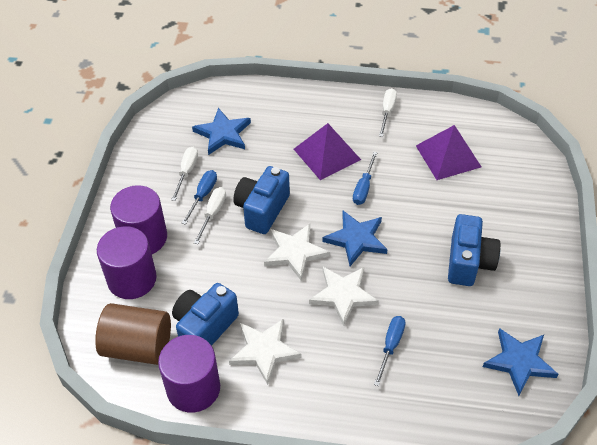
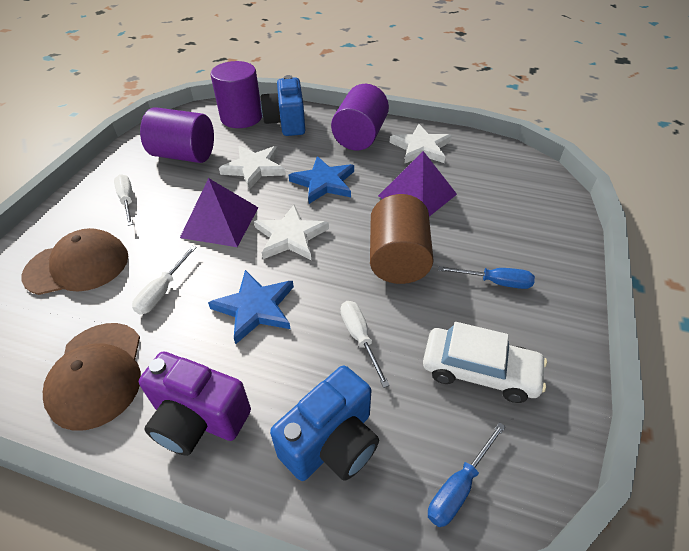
blue camera: 3 -> 2
blue screwdriver: 3 -> 2
blue star: 3 -> 2
brown cap: 0 -> 2
purple camera: 0 -> 1
white car: 0 -> 1

